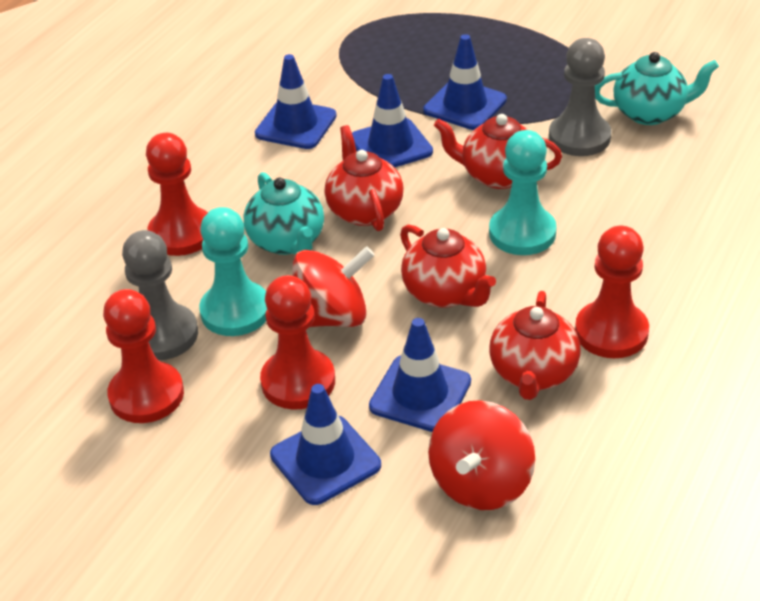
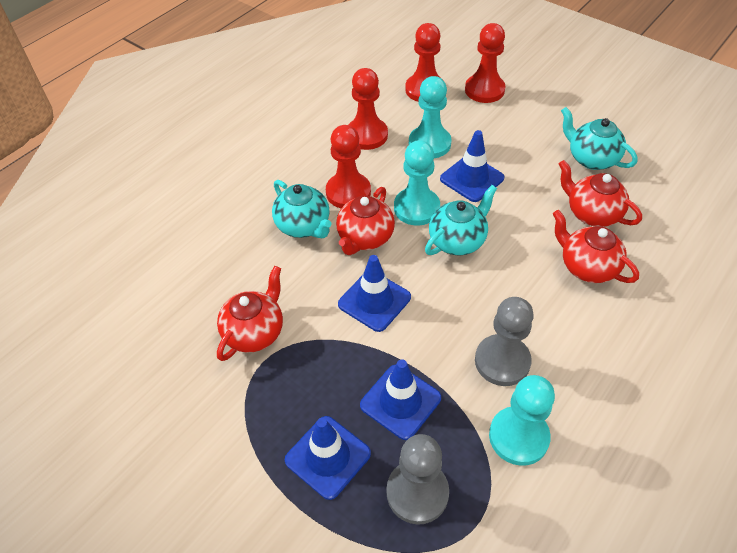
blue traffic cone: 5 -> 4
red spinning top: 2 -> 0
turquoise pawn: 2 -> 3
turquoise teapot: 2 -> 3

